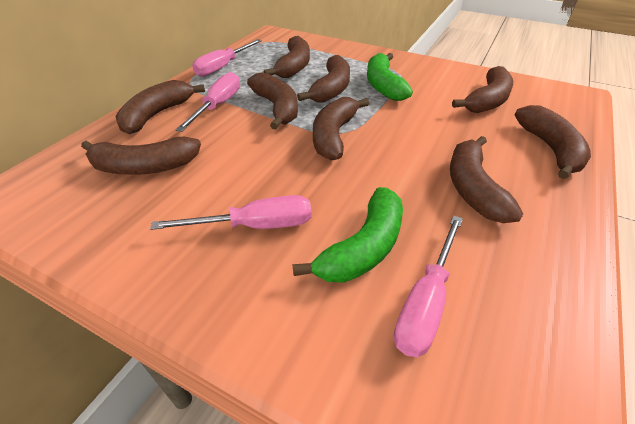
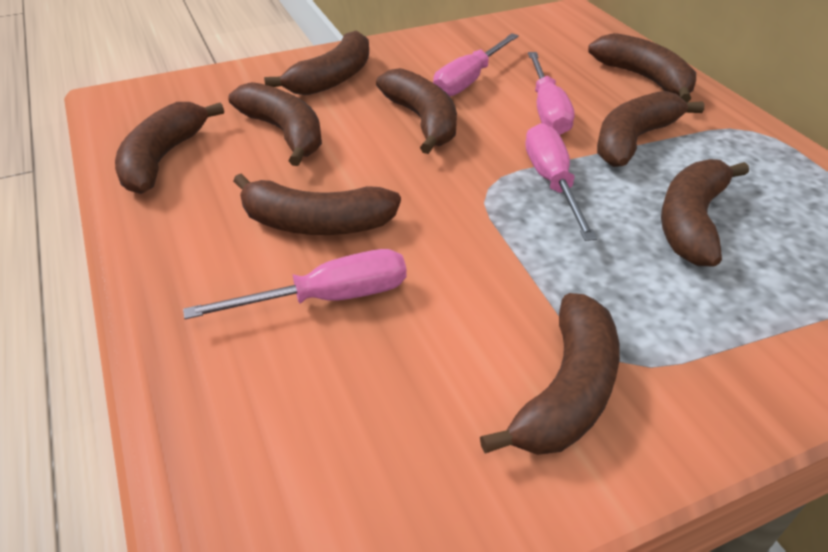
green banana: 2 -> 0

